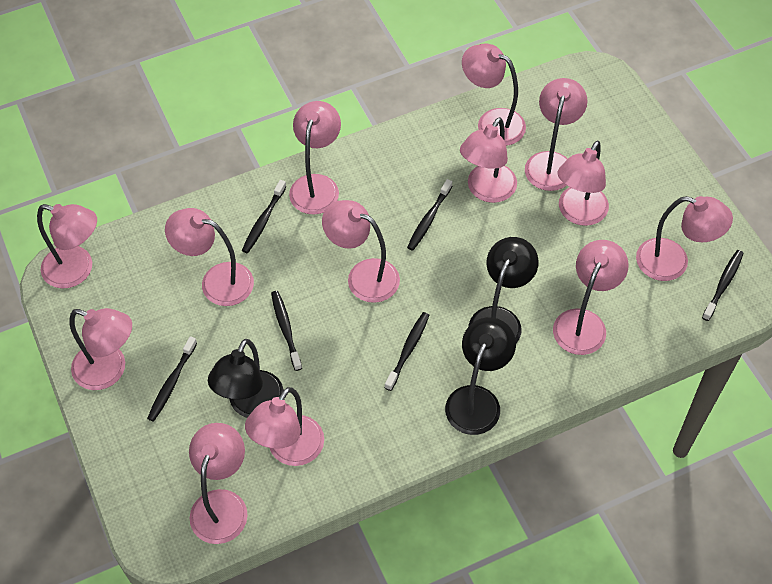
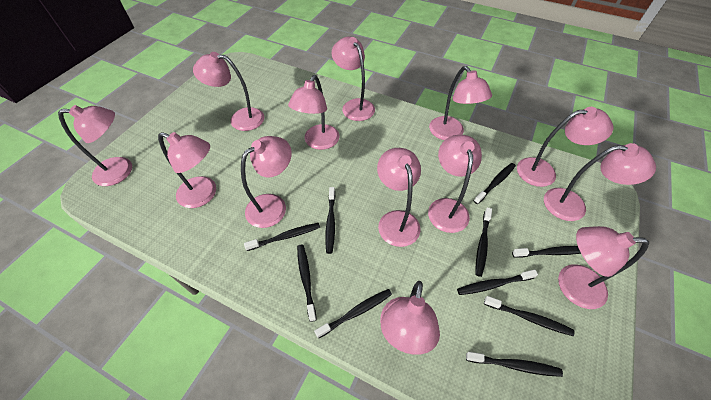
black lamp: 3 -> 0
black toothbrush: 6 -> 10

